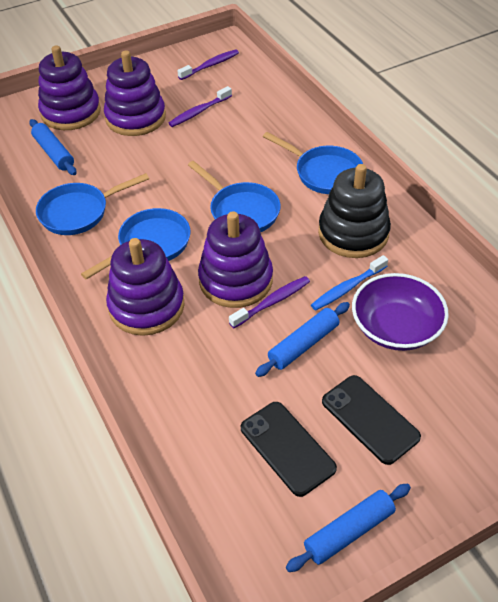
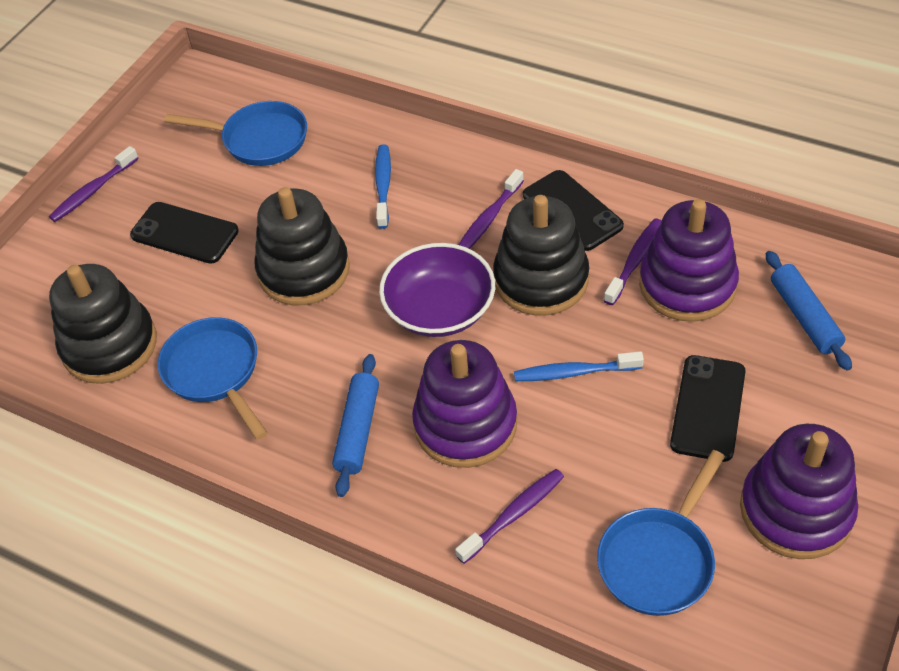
black phone: 2 -> 3
black stacking toy: 1 -> 3
blue pan: 4 -> 3
blue rolling pin: 3 -> 2
blue toothbrush: 1 -> 2
purple stacking toy: 4 -> 3
purple toothbrush: 3 -> 4

